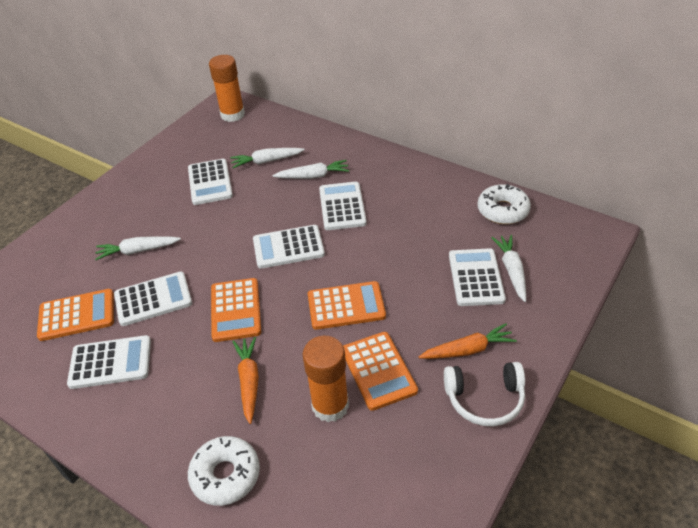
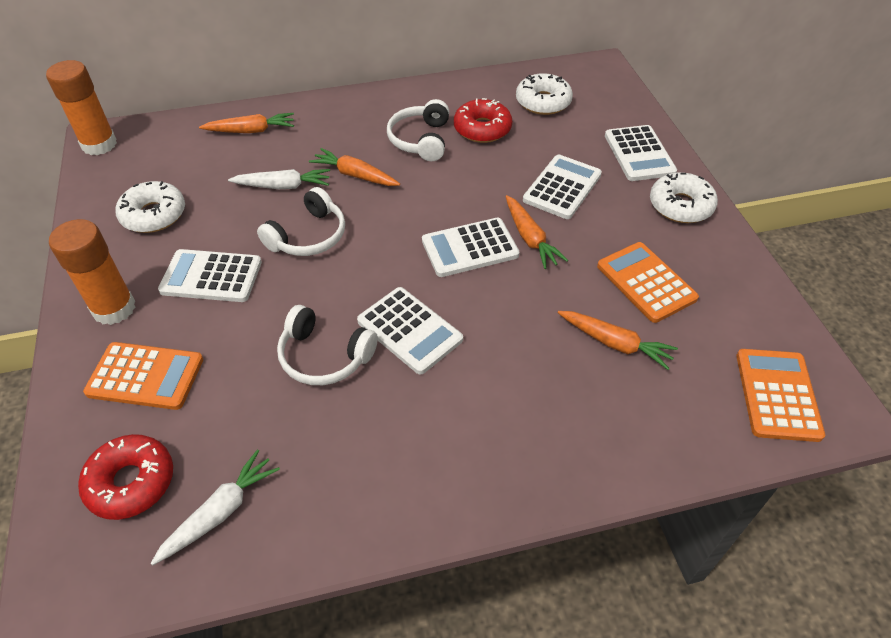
orange calculator: 4 -> 3
orange carrot: 2 -> 4
red donut: 0 -> 2
white calculator: 6 -> 5
white carrot: 4 -> 2
white donut: 2 -> 3
white headphones: 1 -> 3

